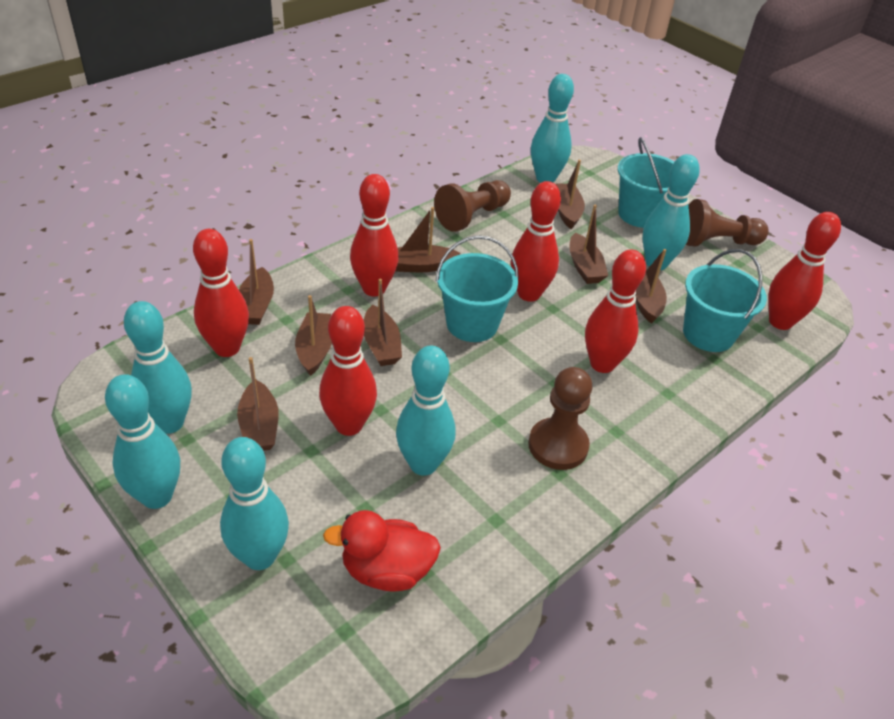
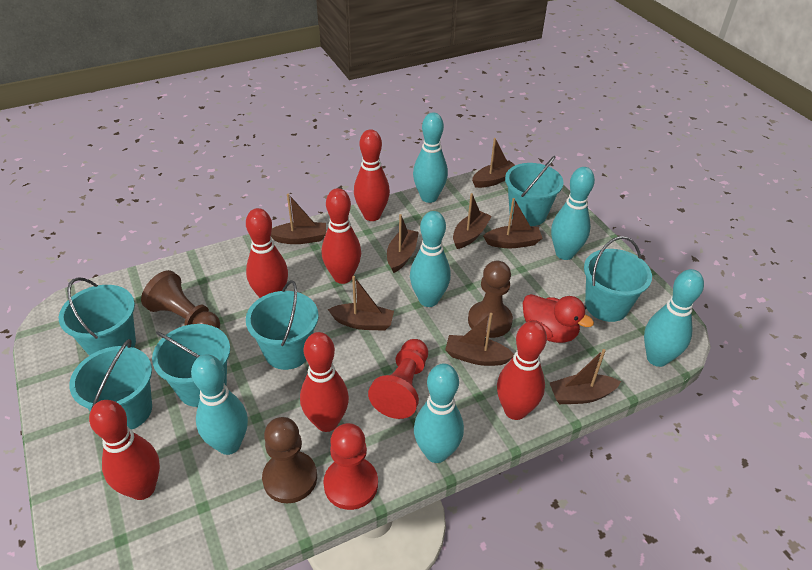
red pawn: 0 -> 2
turquoise bucket: 3 -> 6

